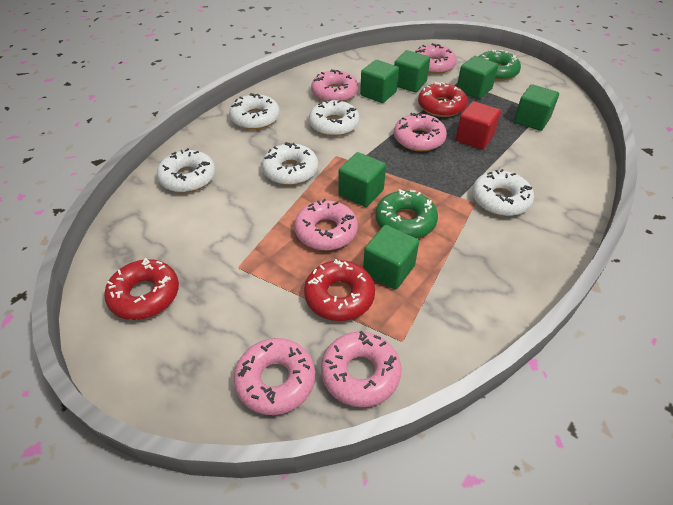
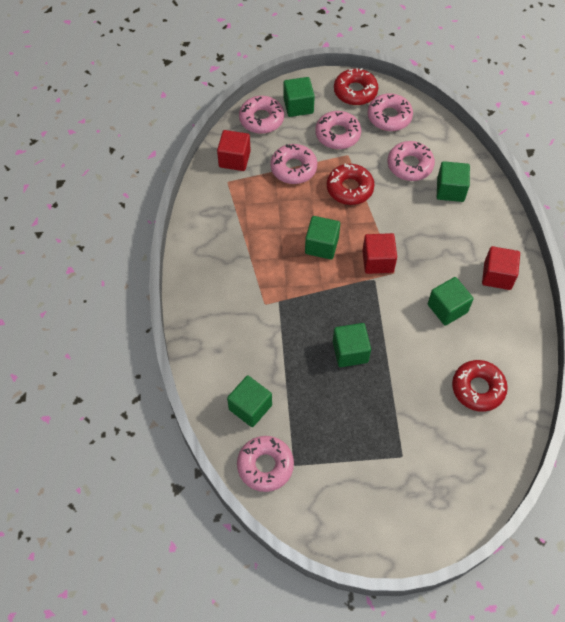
green donut: 2 -> 0
red cube: 1 -> 3
white donut: 5 -> 0

